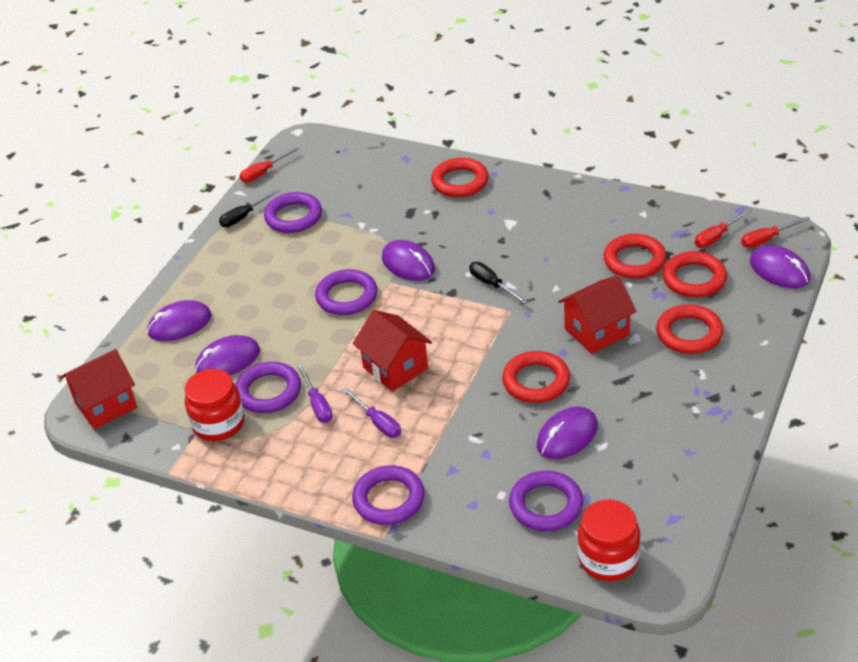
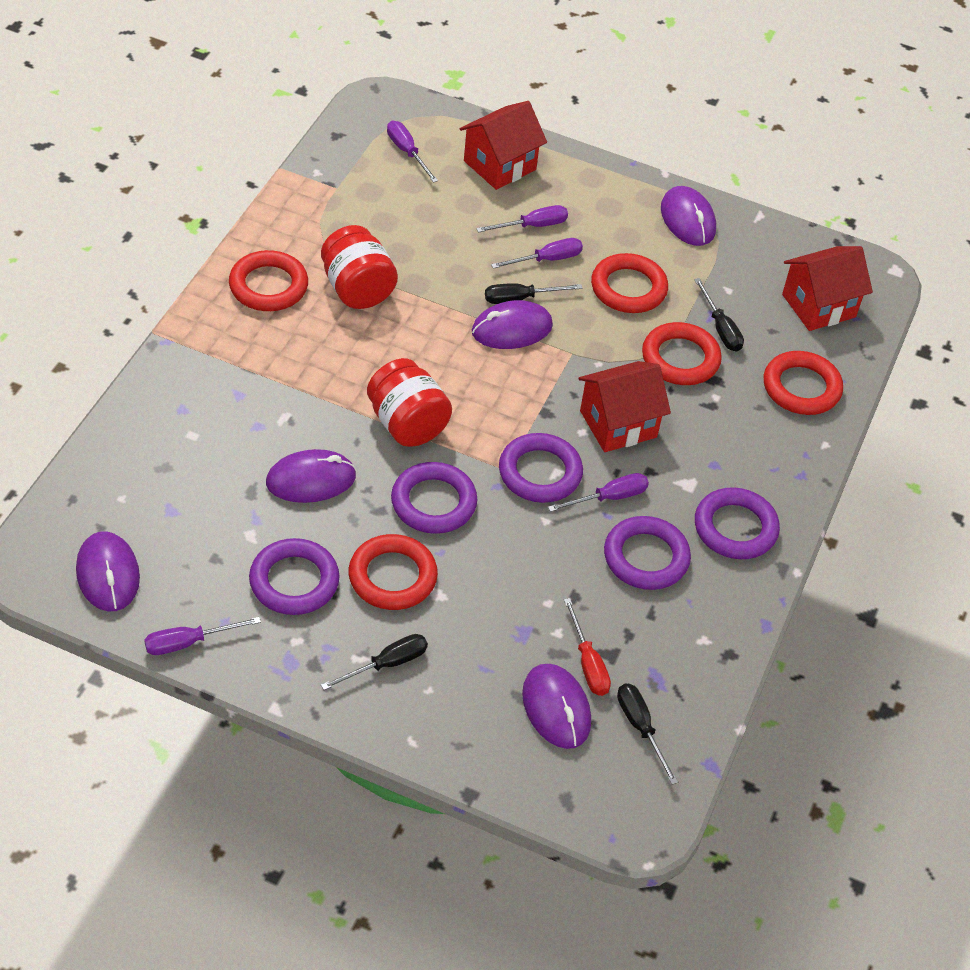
black screwdriver: 2 -> 4
purple screwdriver: 2 -> 5
red screwdriver: 3 -> 1

